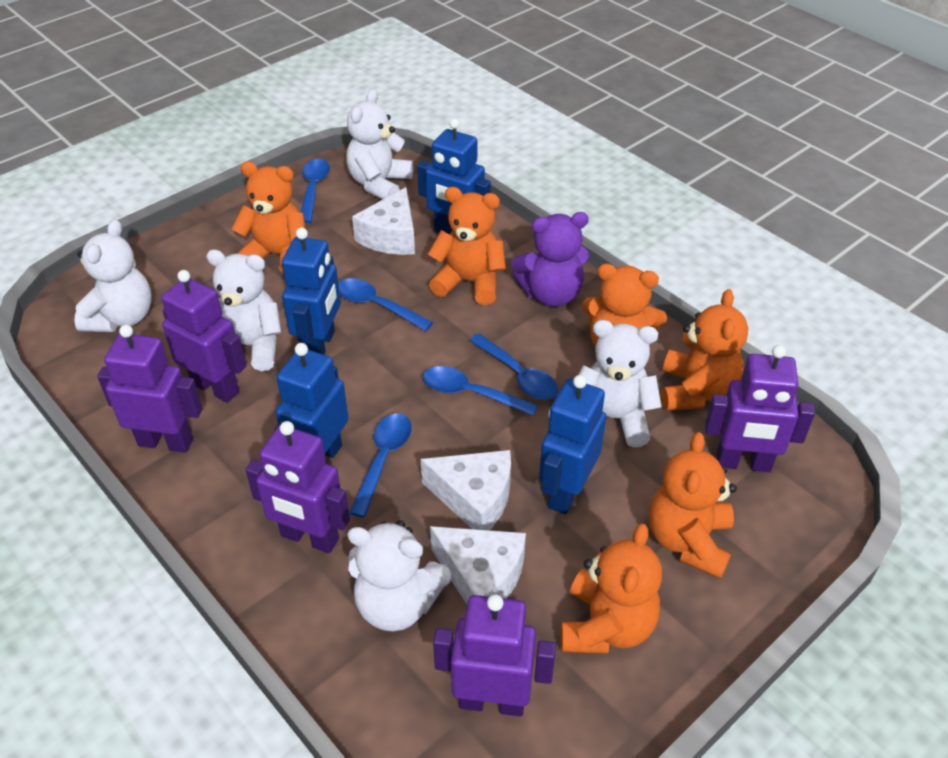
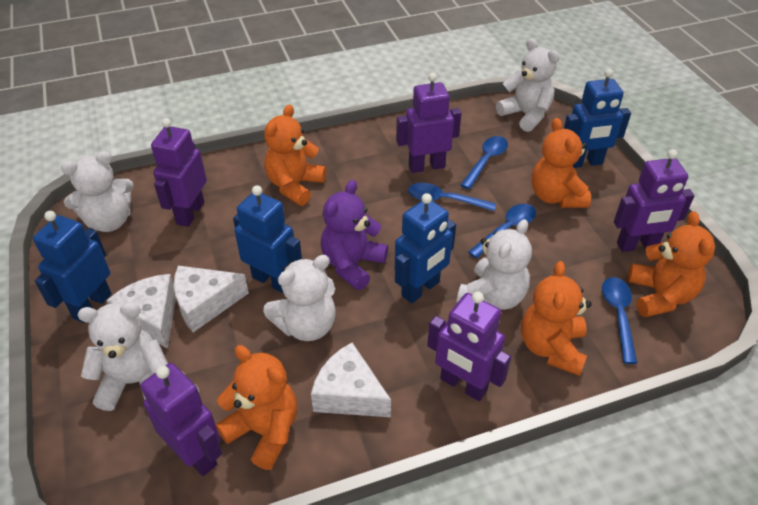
blue spoon: 5 -> 4
orange teddy bear: 6 -> 5

